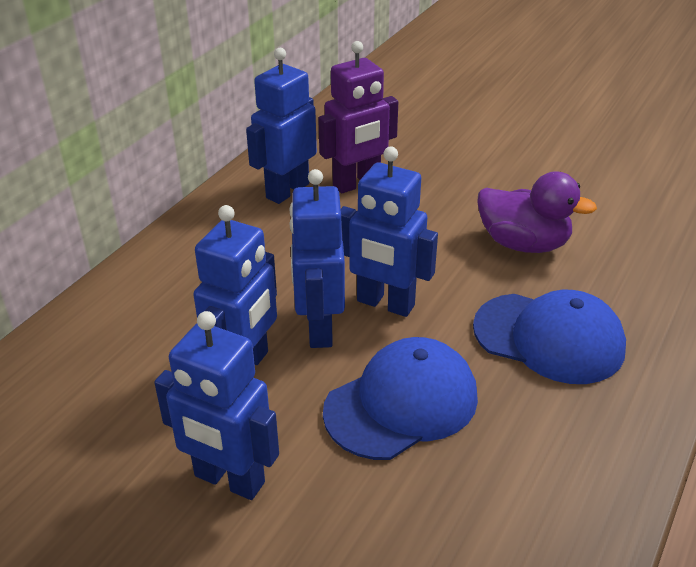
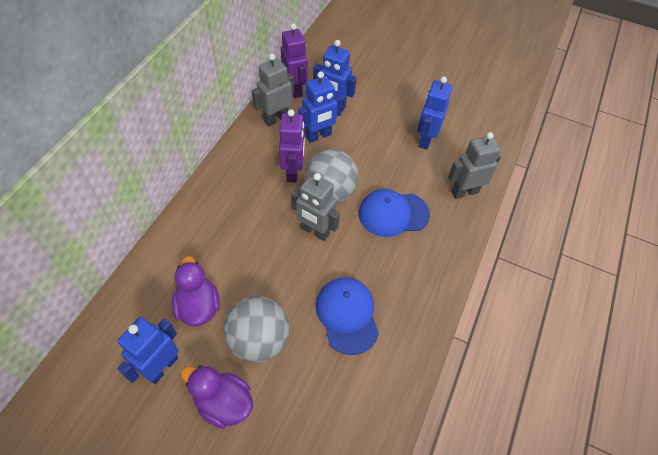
blue robot: 5 -> 4
grey ball: 0 -> 2
grey robot: 0 -> 3
purple duck: 1 -> 2
purple robot: 1 -> 2

